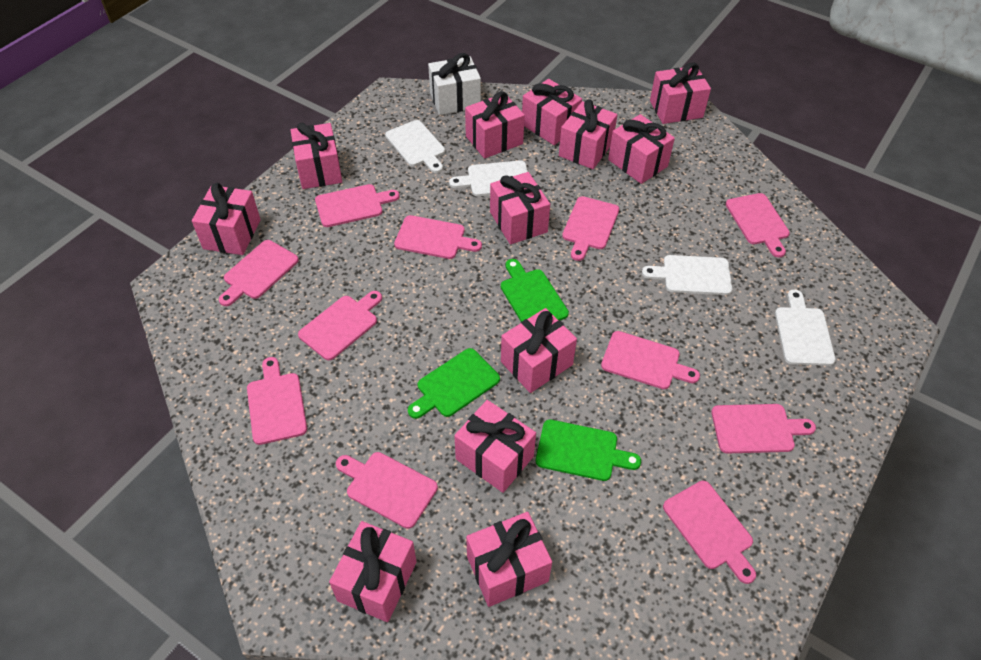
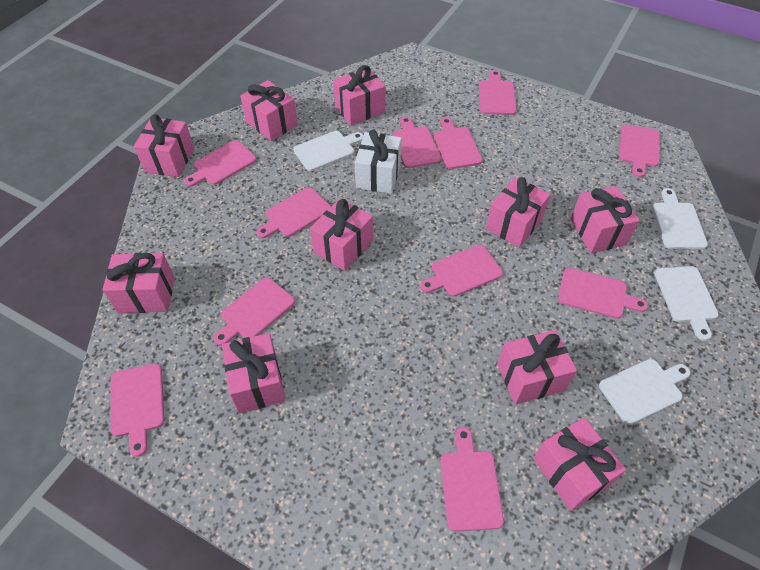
green cutting board: 3 -> 0
pink gift: 12 -> 10

